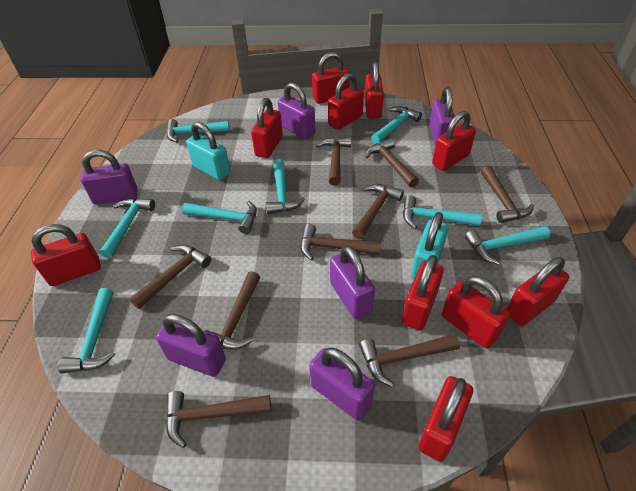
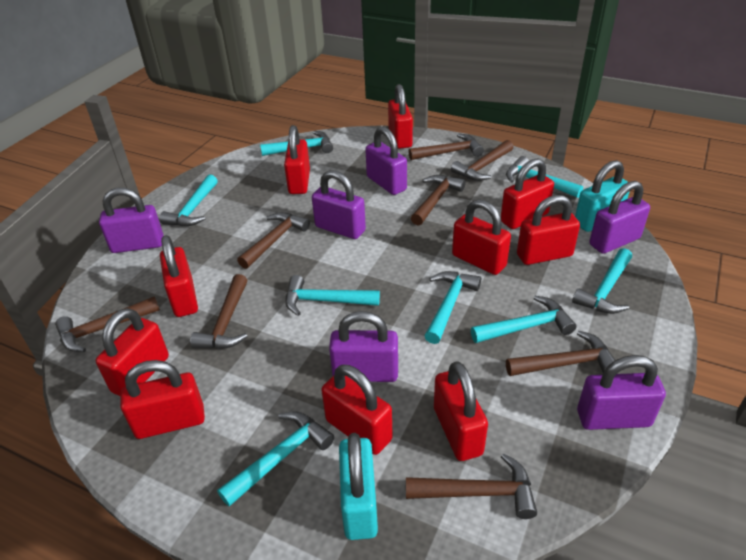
brown hammer: 9 -> 8

